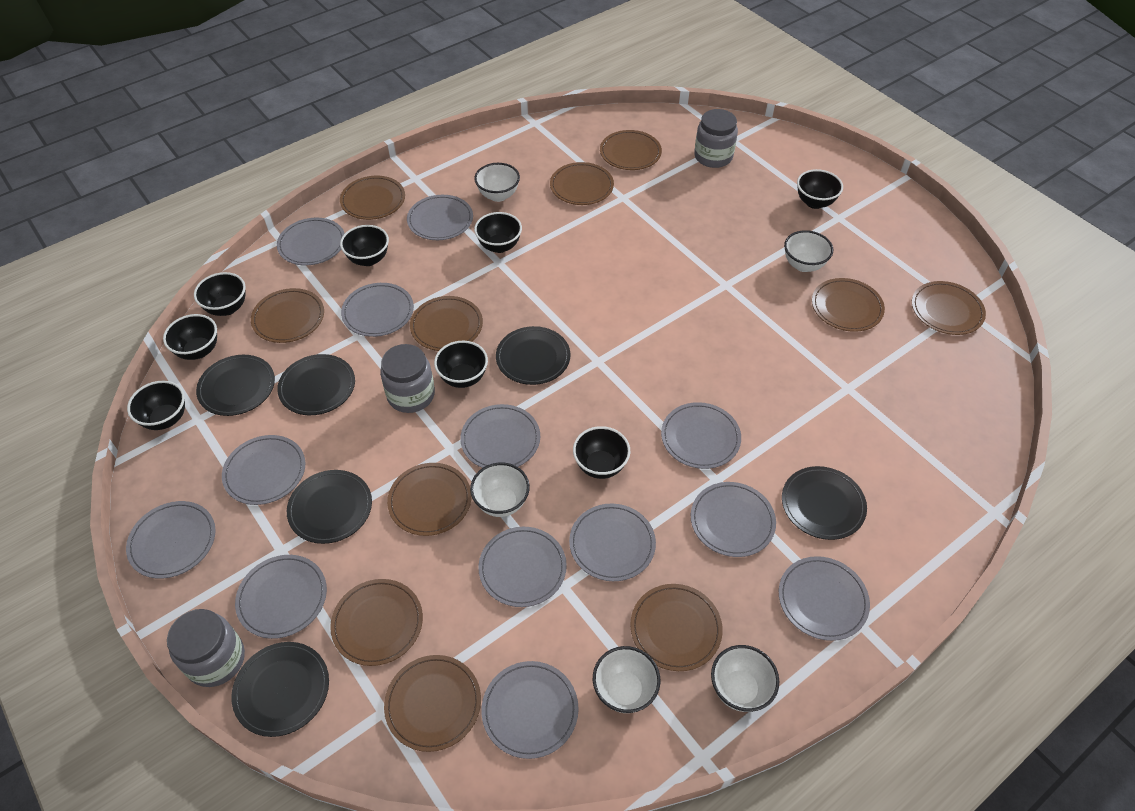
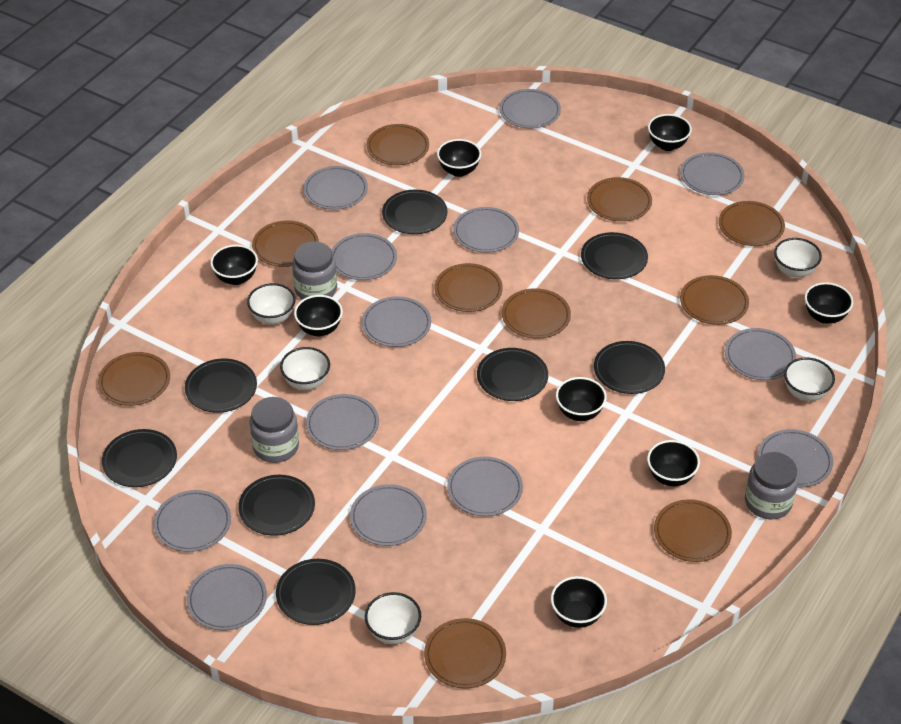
black plate: 6 -> 8
brown plate: 11 -> 10

